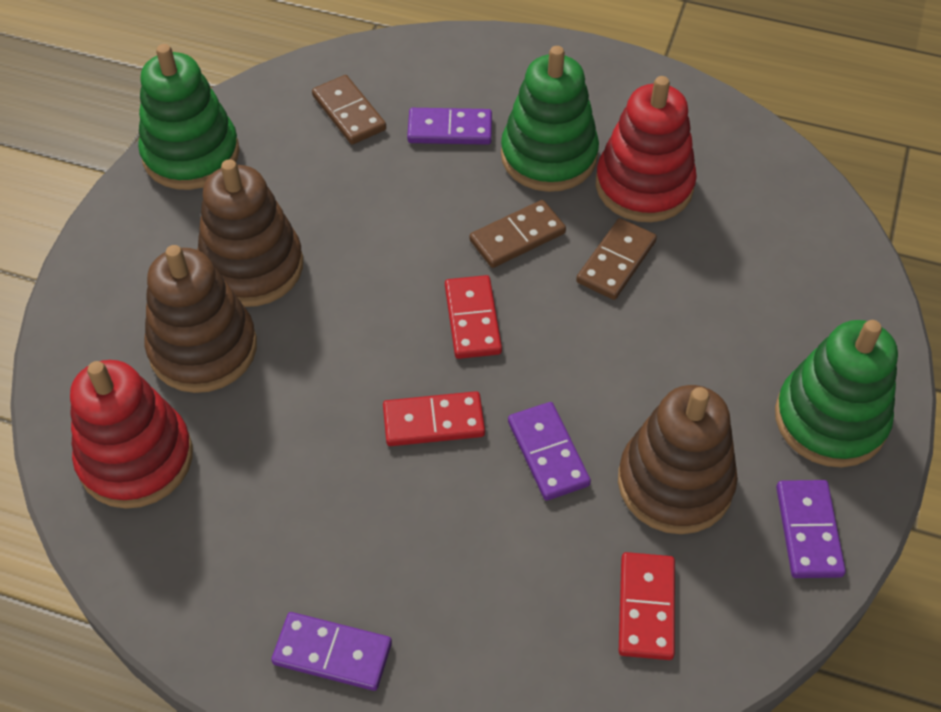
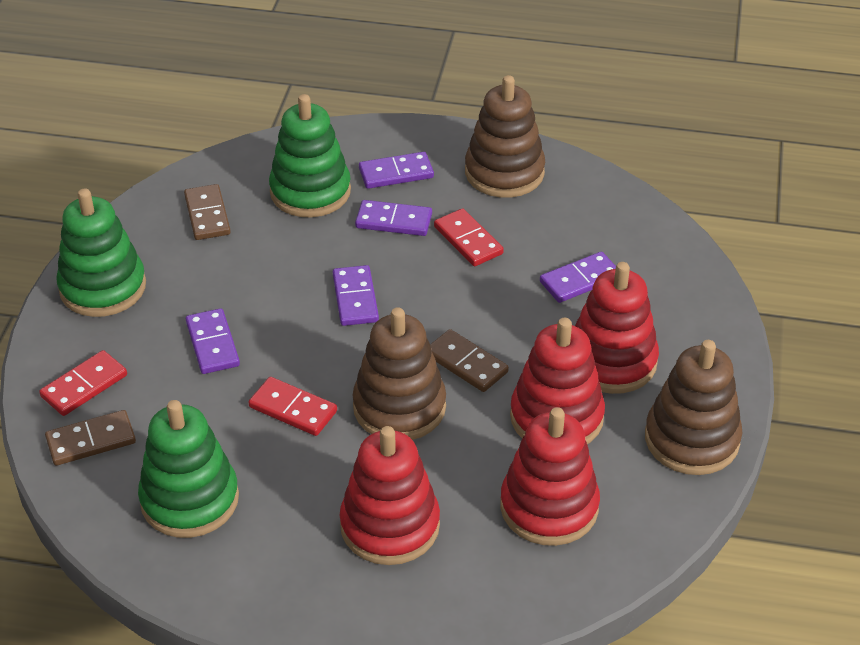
purple domino: 4 -> 5
red stacking toy: 2 -> 4

